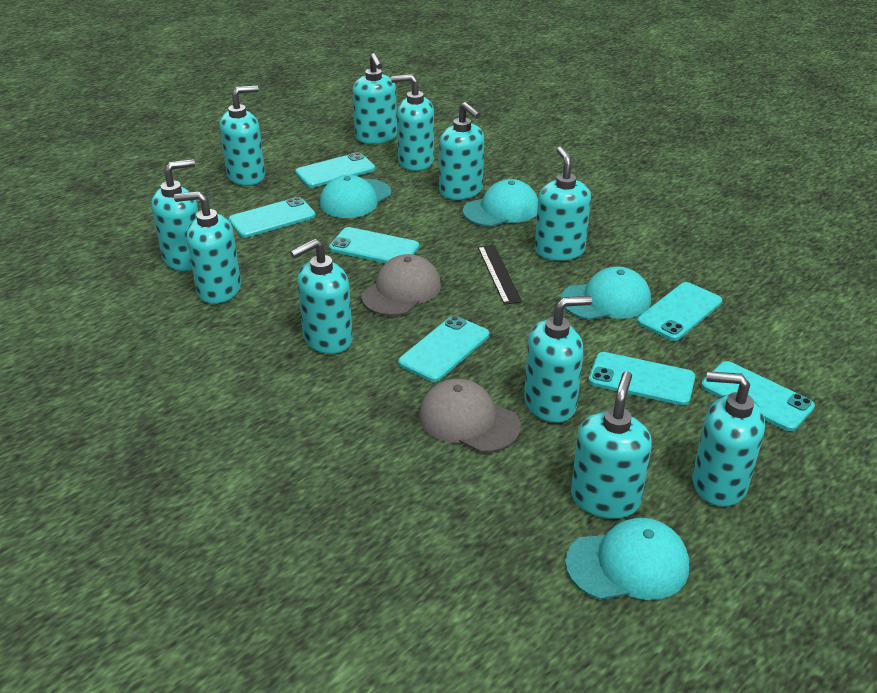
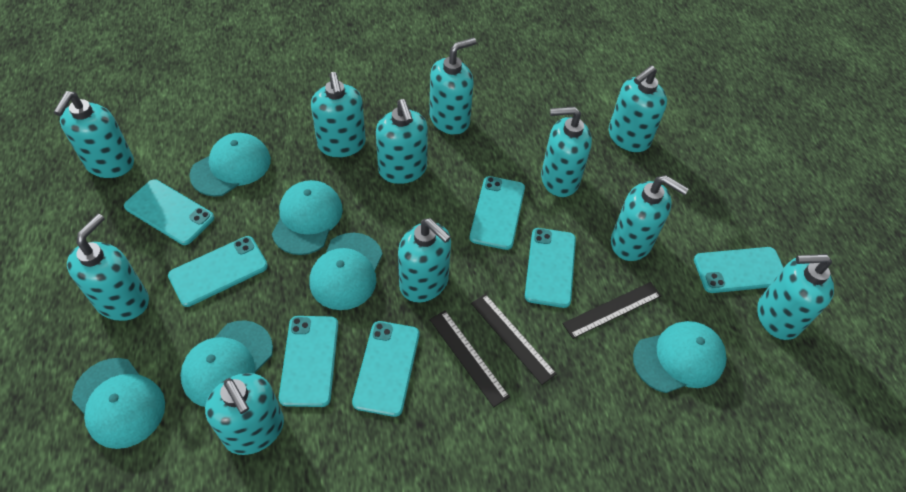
black ruler: 1 -> 3
grey cap: 2 -> 0
turquoise cap: 4 -> 6

